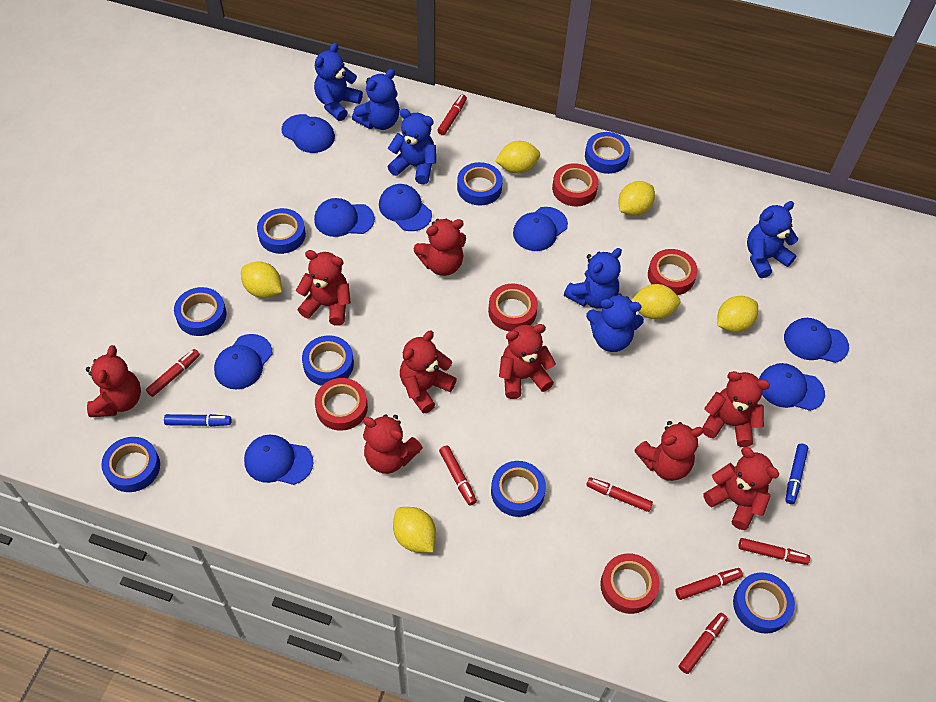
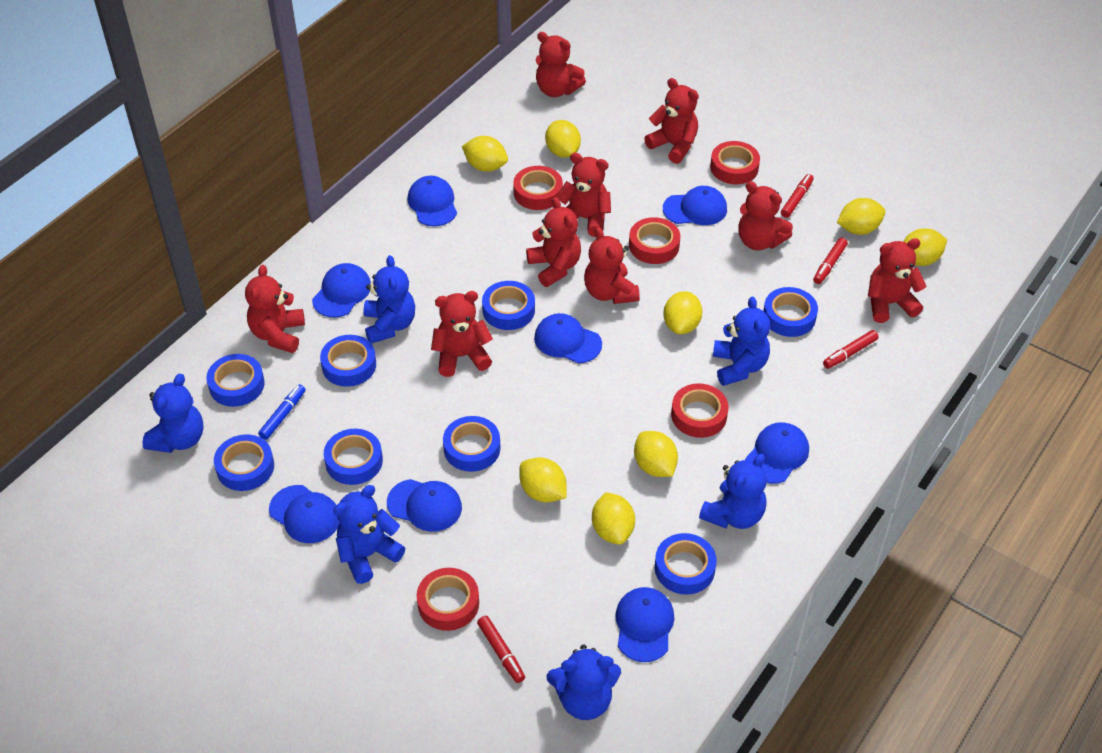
blue marker: 2 -> 1
red marker: 7 -> 4
yellow lemon: 6 -> 8

